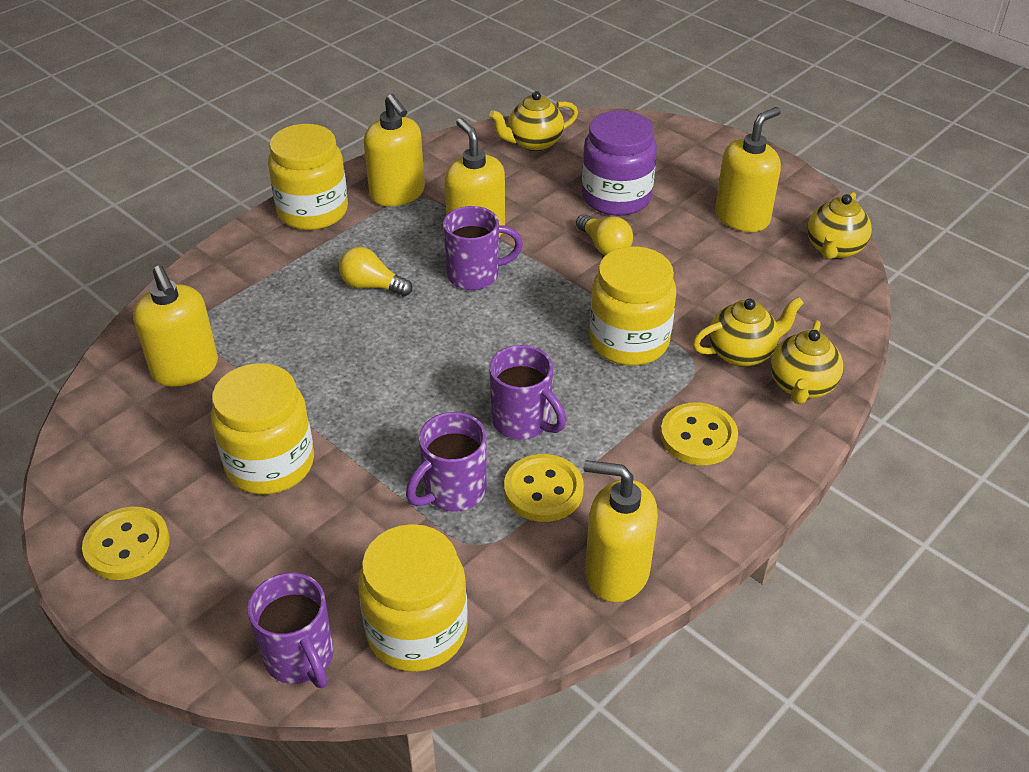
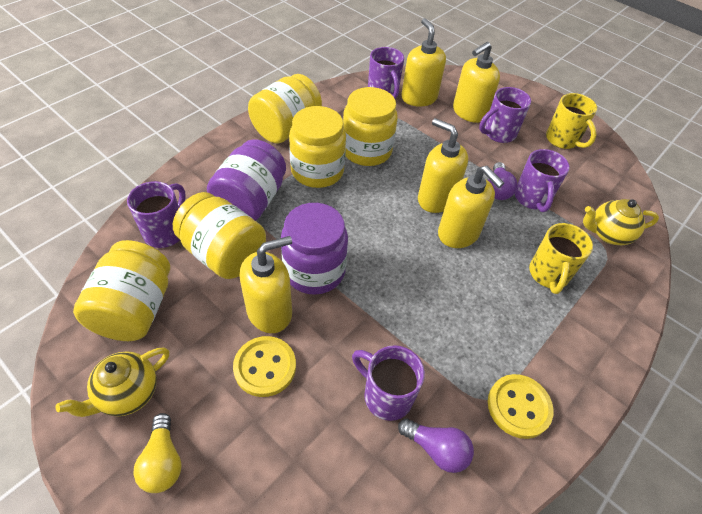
purple jar: 1 -> 2
purple light bulb: 0 -> 2
purple mug: 4 -> 5
yellow button: 3 -> 2
yellow jar: 4 -> 5
yellow light bulb: 2 -> 1
yellow mug: 0 -> 2
yellow teapot: 4 -> 2

